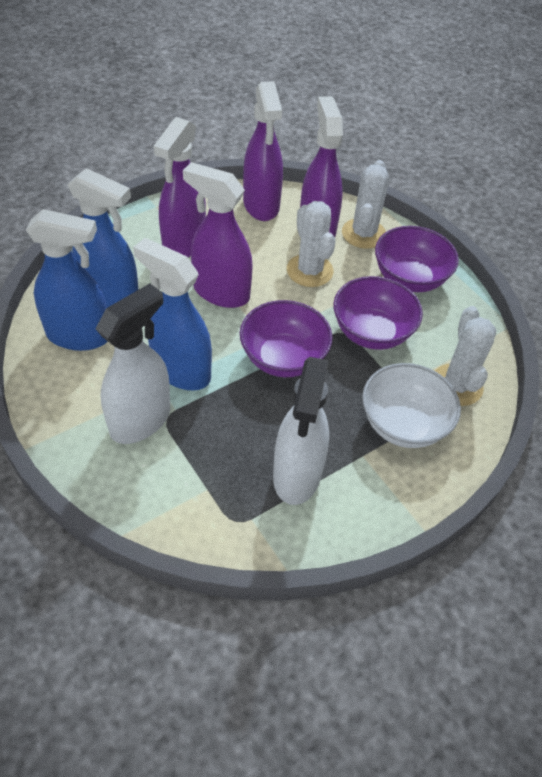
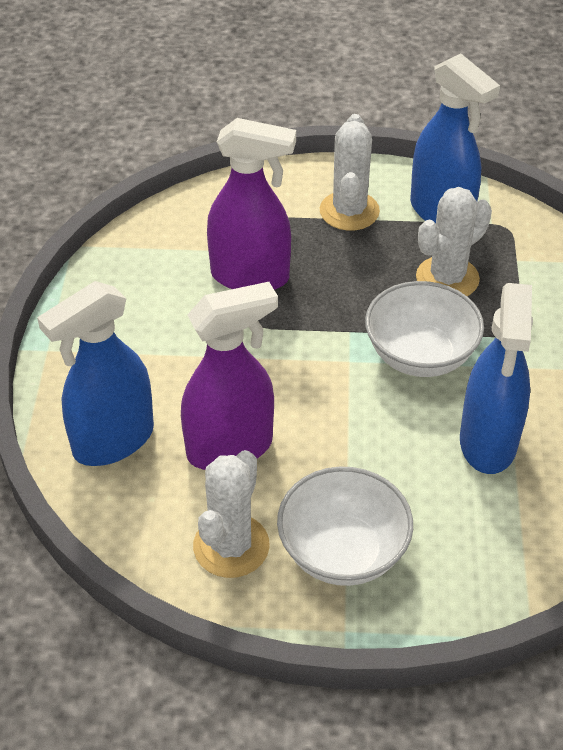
purple bowl: 3 -> 0
purple spray bottle: 4 -> 2
white bowl: 1 -> 2
white spray bottle: 2 -> 0

